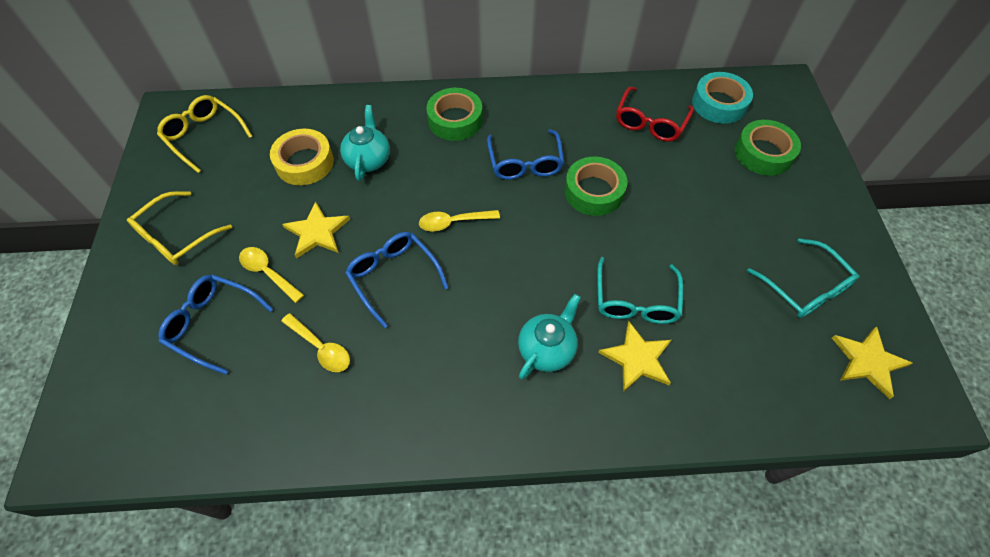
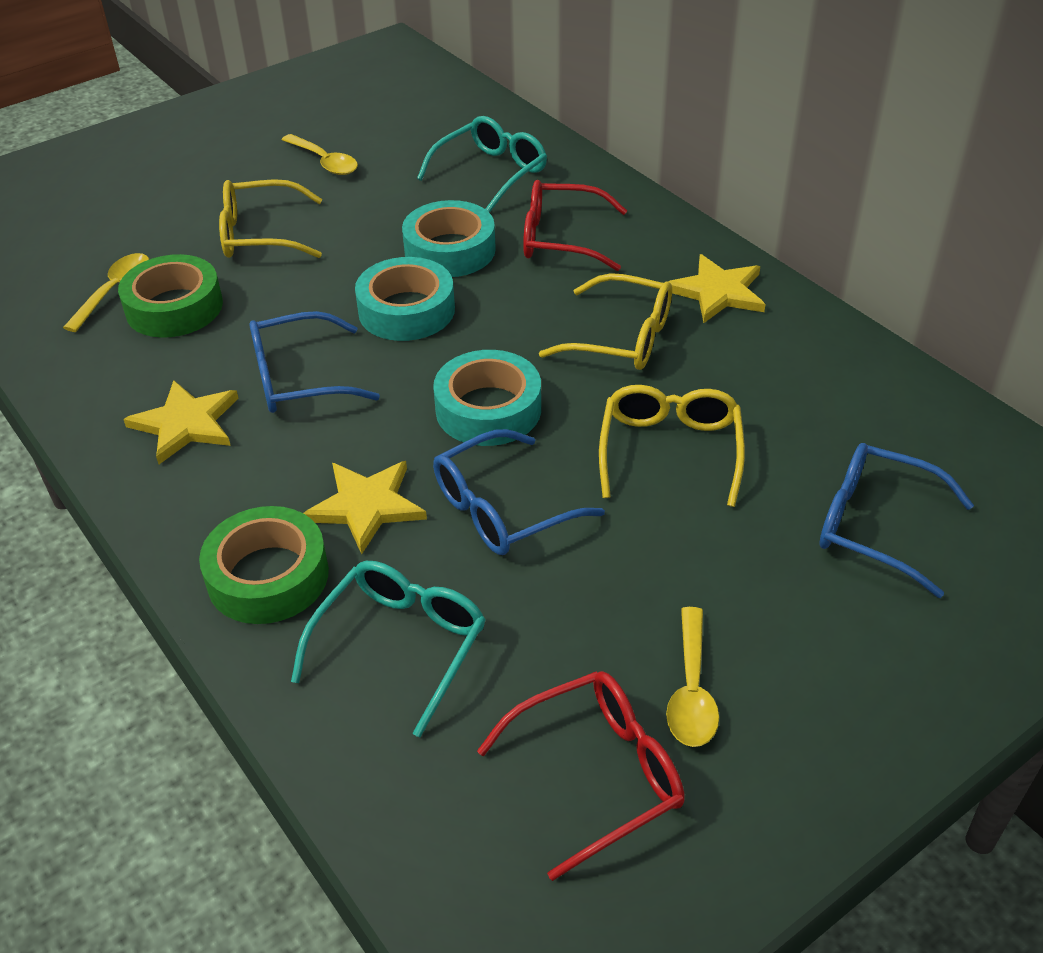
green tape: 3 -> 2
red glasses: 1 -> 2
turquoise tape: 1 -> 3
turquoise teapot: 2 -> 0
yellow glasses: 2 -> 3
yellow tape: 1 -> 0

